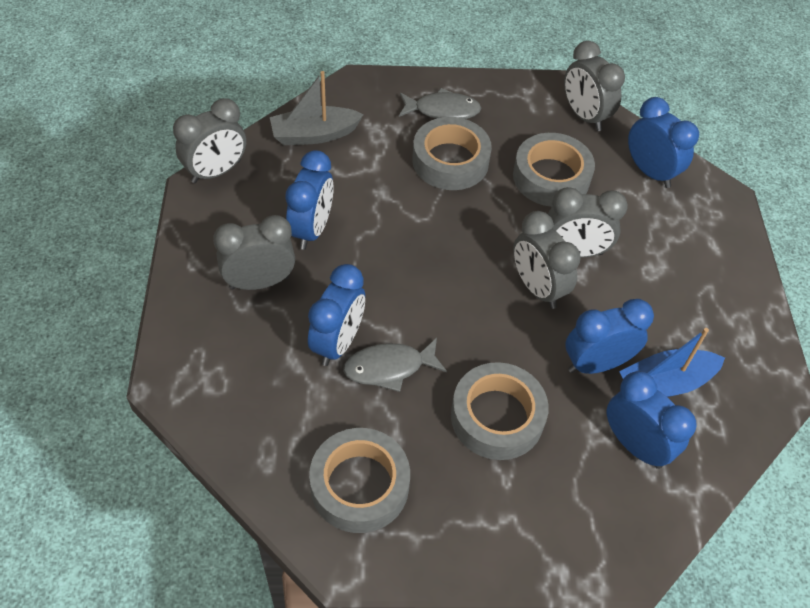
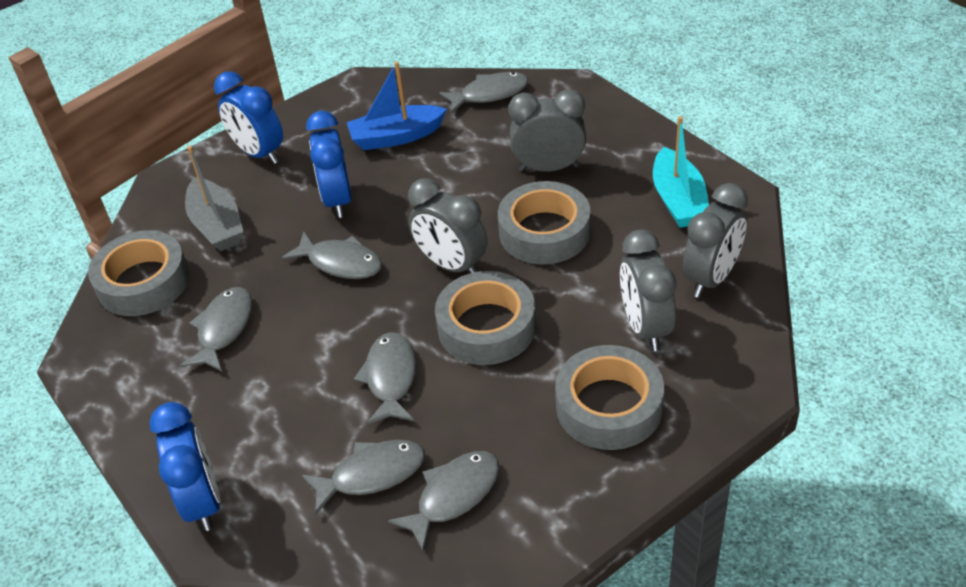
blue clock: 5 -> 3
grey clock: 5 -> 4
grey fish: 2 -> 6
turquoise boat: 0 -> 1

